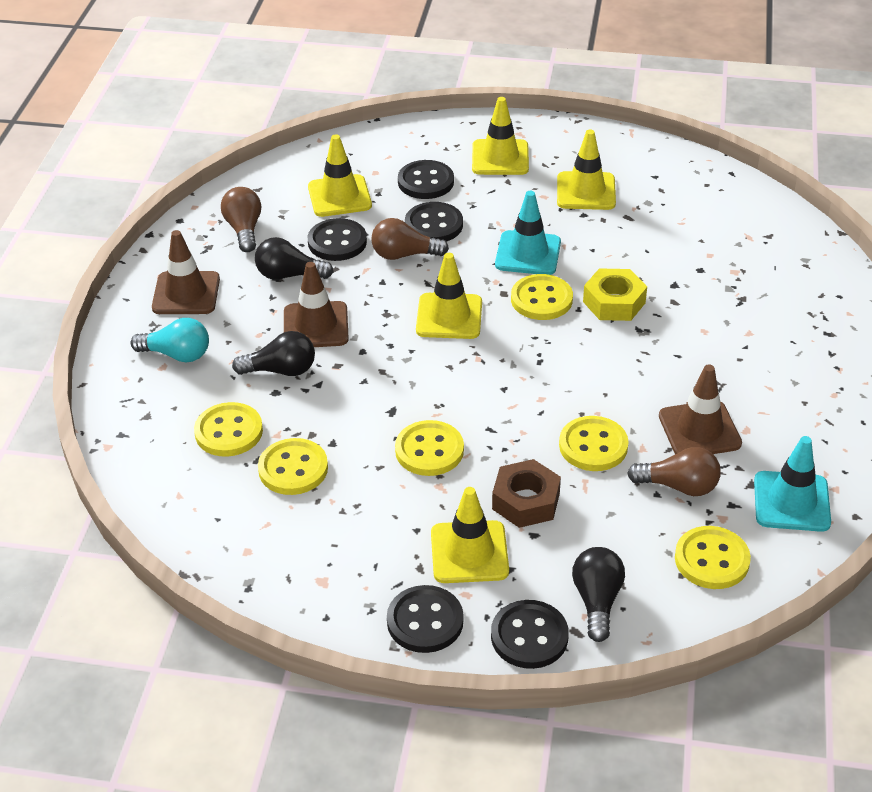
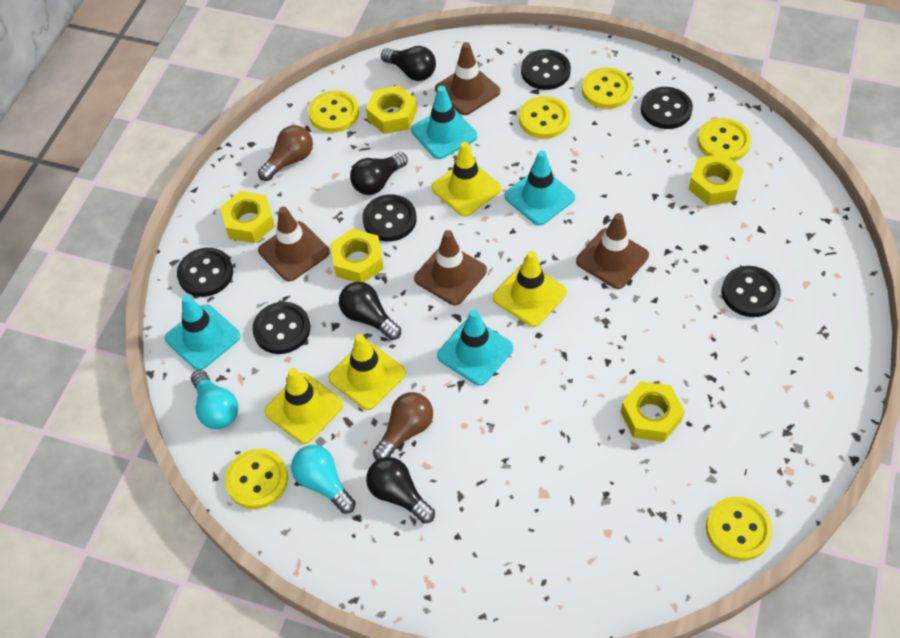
black button: 5 -> 6
black light bulb: 3 -> 4
brown light bulb: 3 -> 2
brown nut: 1 -> 0
brown traffic cone: 3 -> 4
turquoise light bulb: 1 -> 2
turquoise traffic cone: 2 -> 4
yellow nut: 1 -> 5
yellow traffic cone: 5 -> 4

